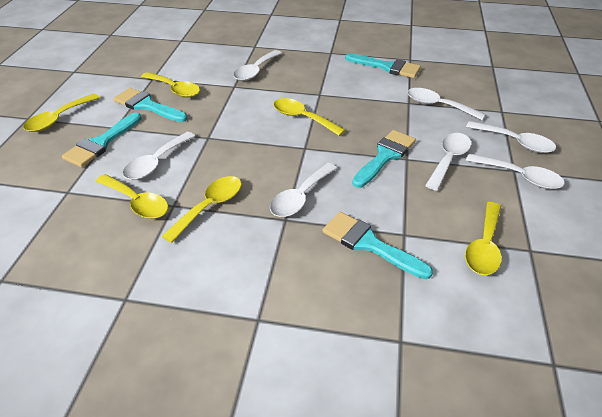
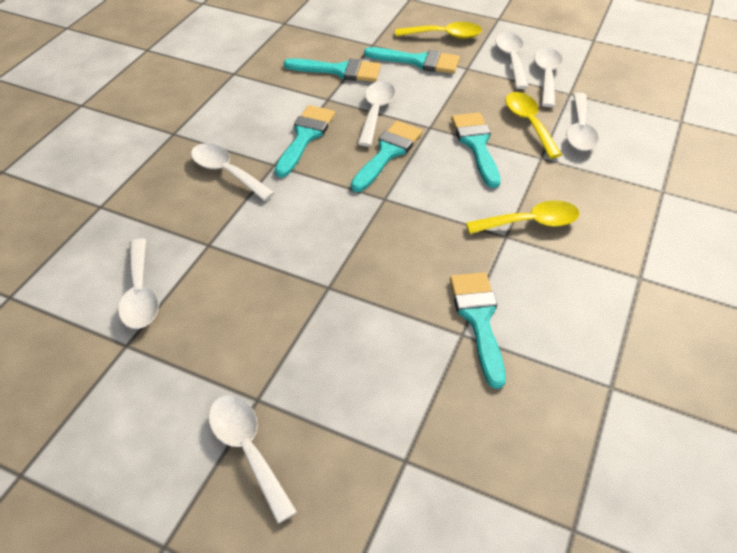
turquoise brush: 5 -> 6
yellow spoon: 6 -> 3

